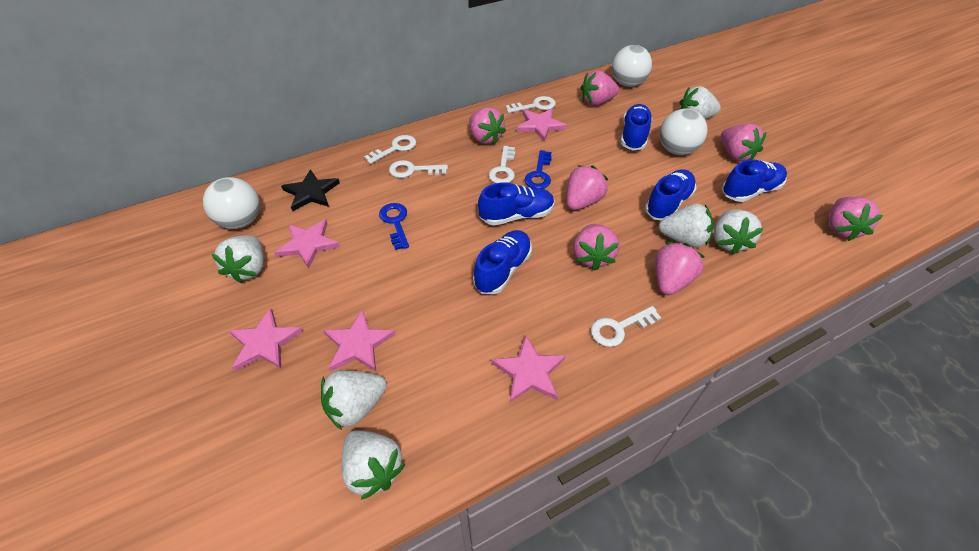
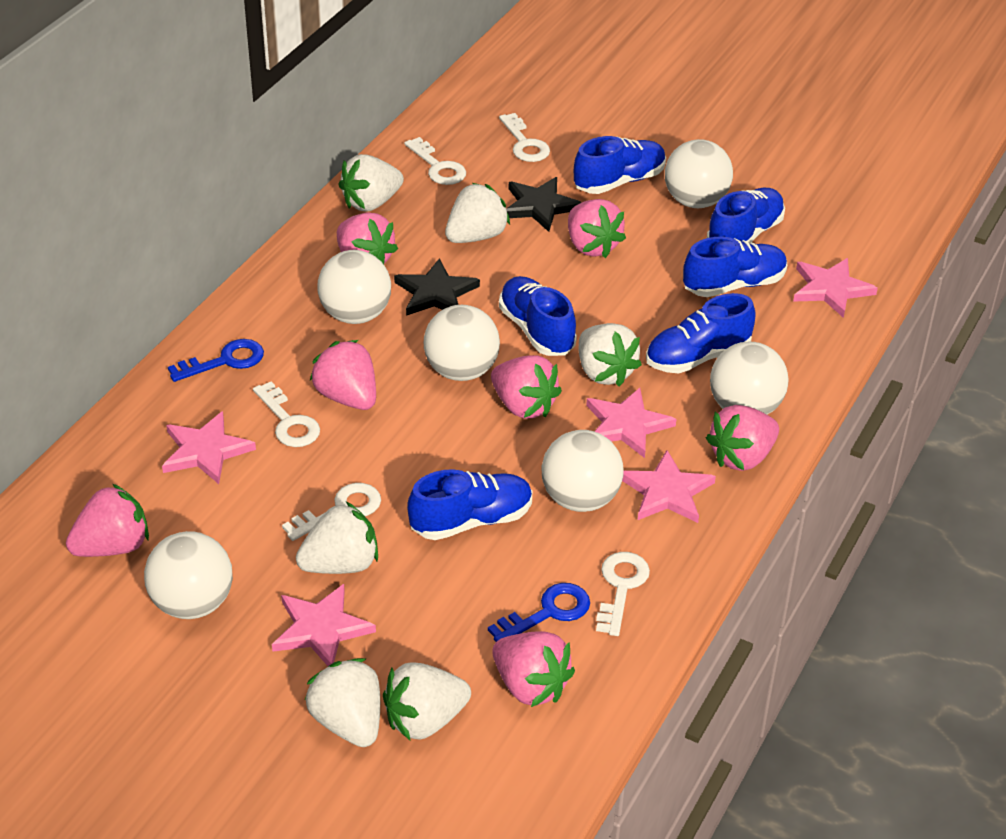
black star: 1 -> 2
blue shoe: 5 -> 6
white ball: 3 -> 6

